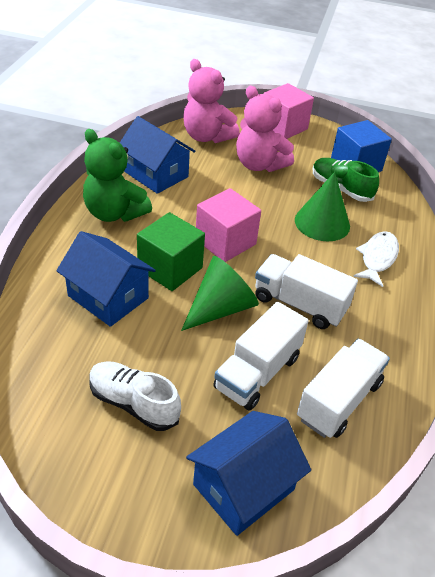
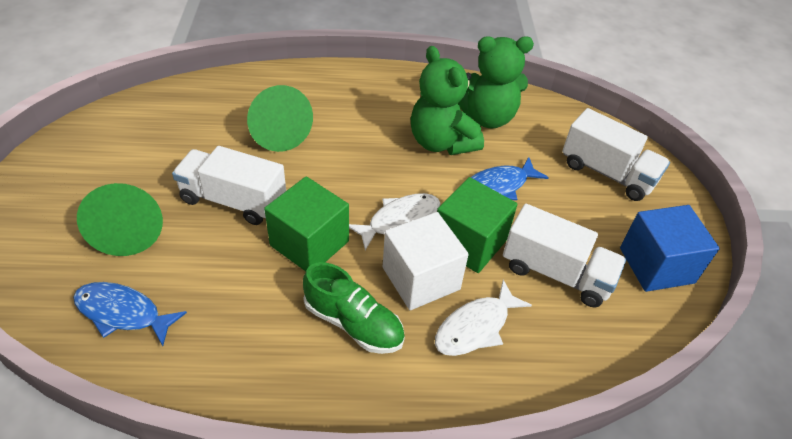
blue fish: 0 -> 2
blue house: 3 -> 0
green cube: 1 -> 2
green teddy bear: 1 -> 2
pink cube: 2 -> 0
pink teddy bear: 2 -> 0
white cube: 0 -> 1
white fish: 1 -> 2
white shoe: 1 -> 0

